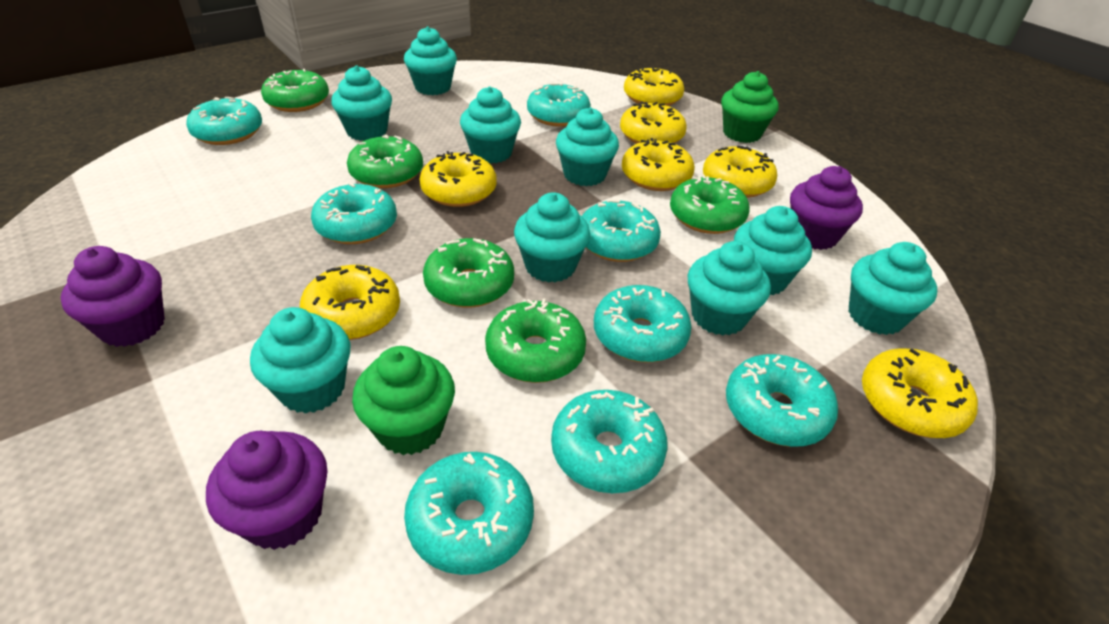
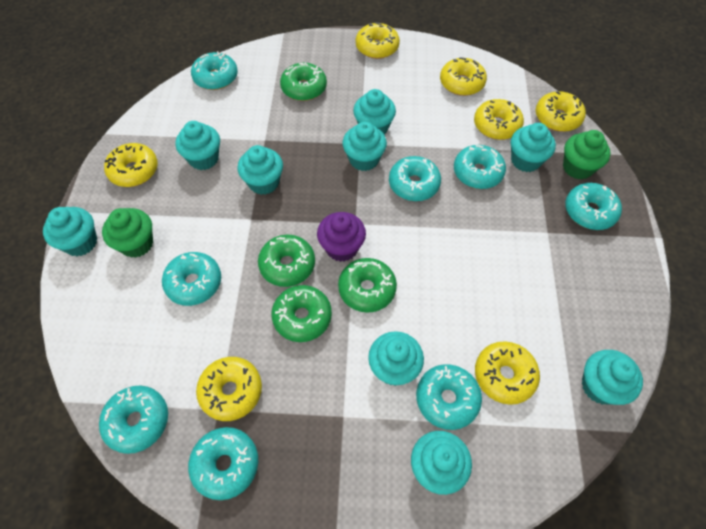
green donut: 5 -> 4
purple cupcake: 3 -> 1

